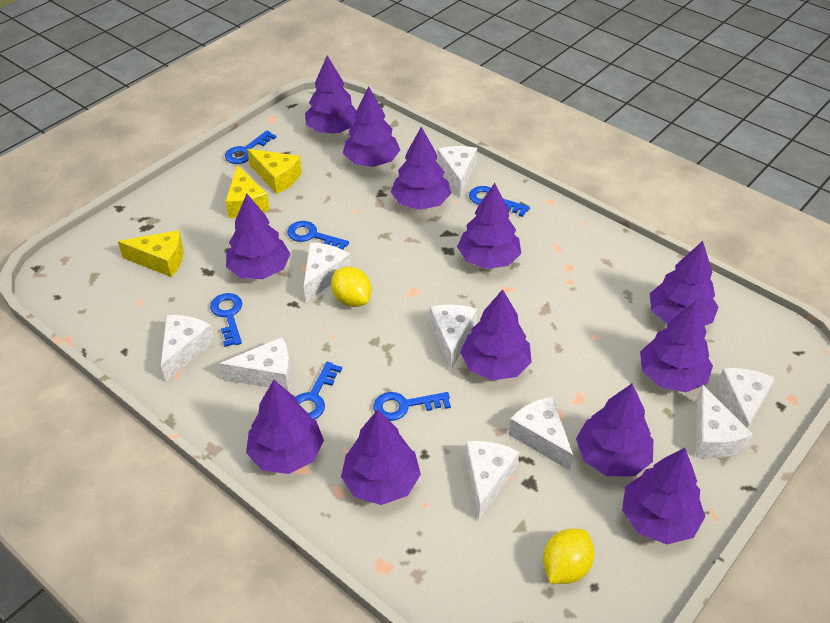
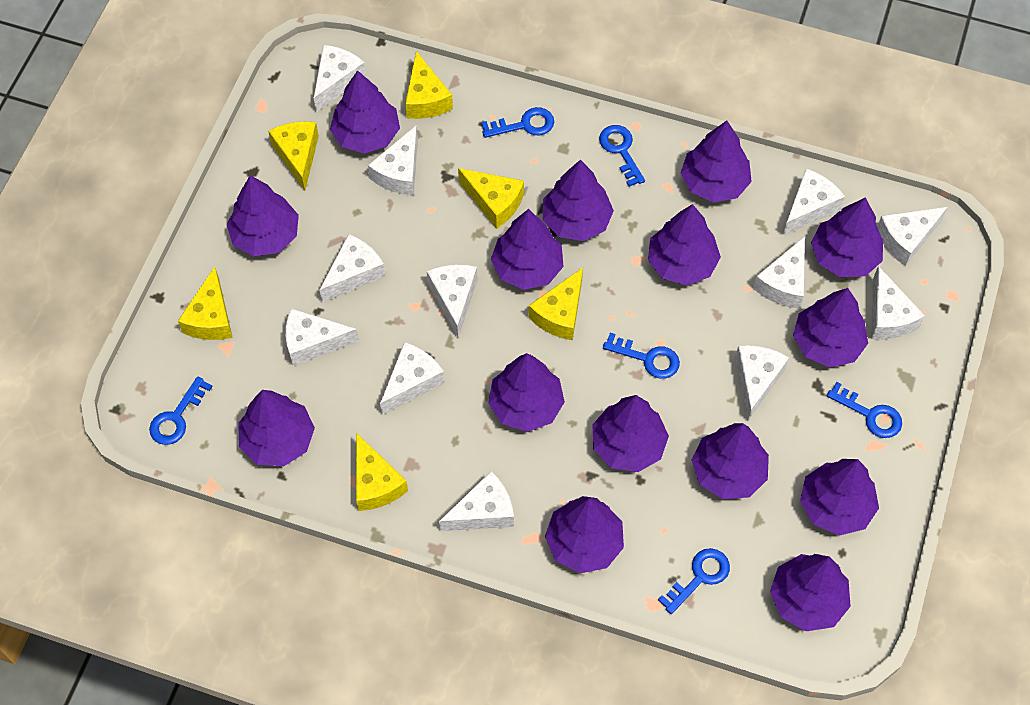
purple tree: 12 -> 15
white cheese: 9 -> 12
yellow cheese: 3 -> 6
yellow lemon: 2 -> 0

